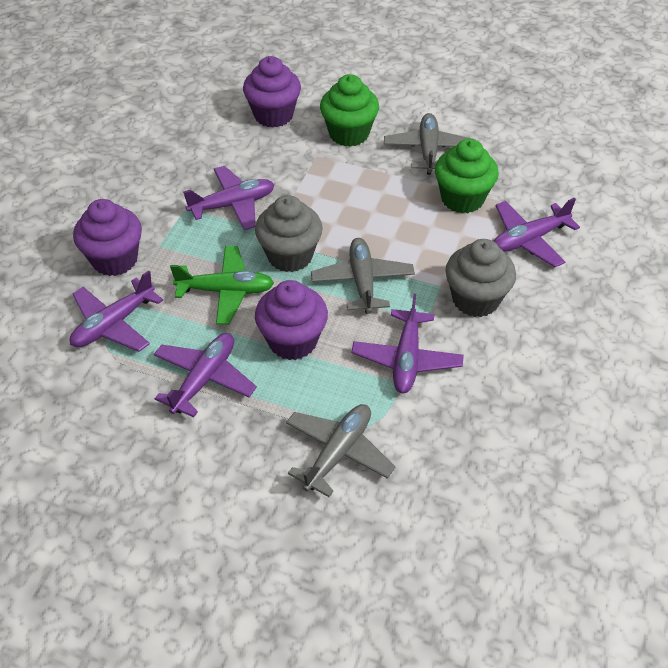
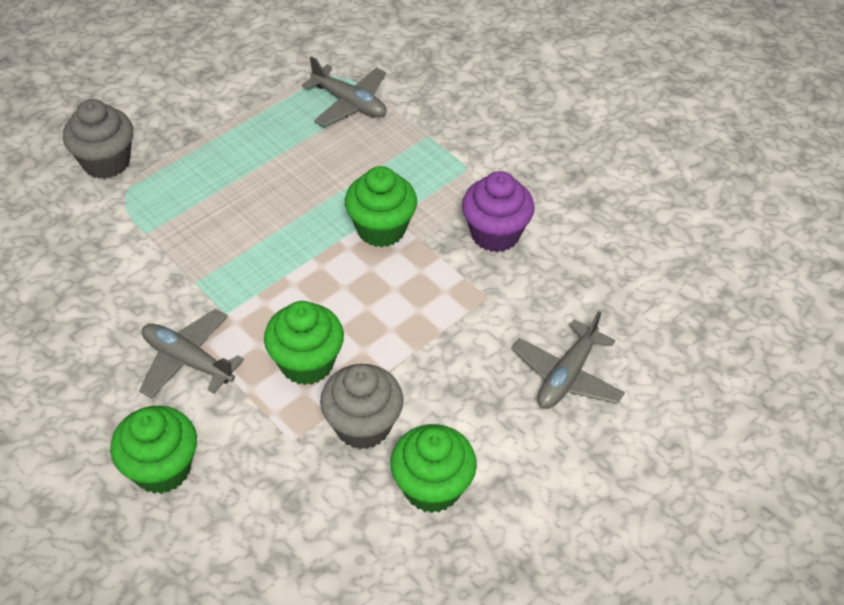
green cupcake: 2 -> 4
green plane: 1 -> 0
purple cupcake: 3 -> 1
purple plane: 5 -> 0

